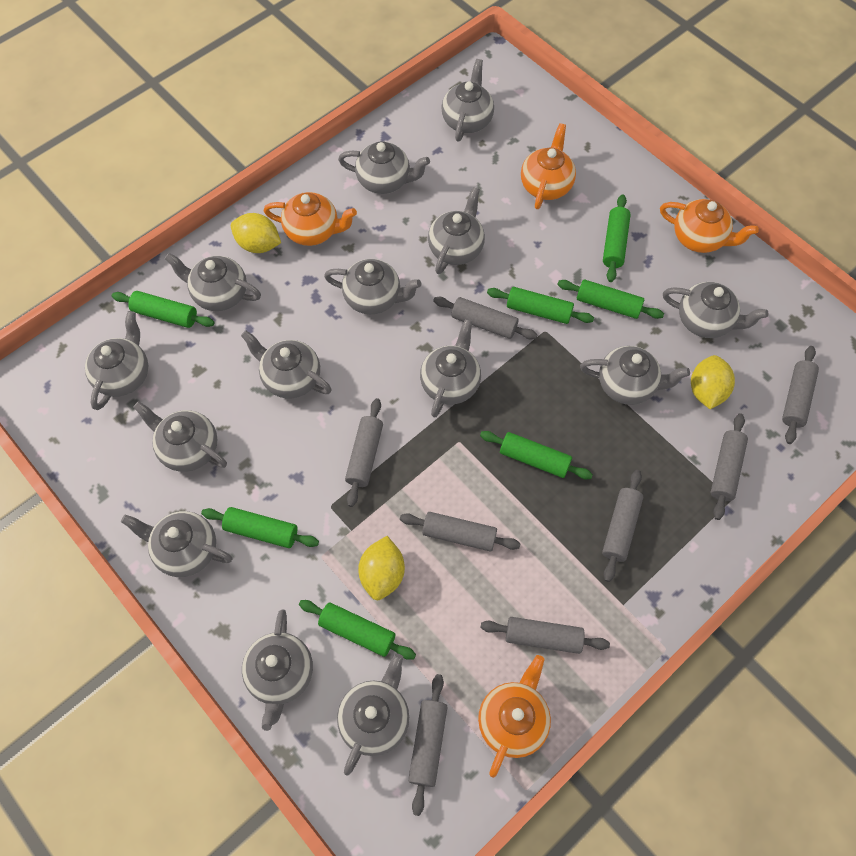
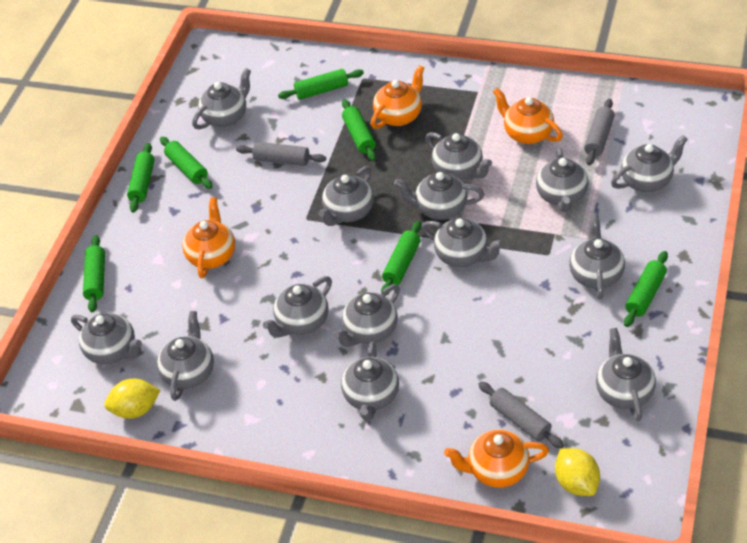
grey rolling pin: 8 -> 3
yellow lemon: 3 -> 2

